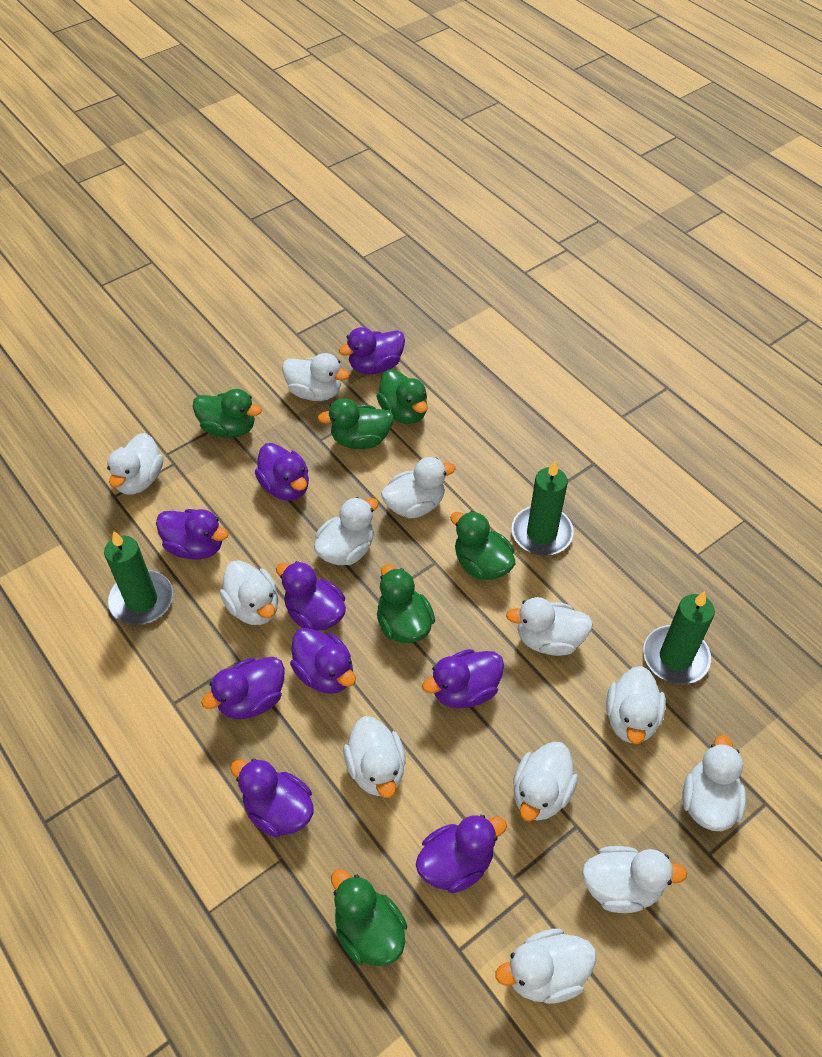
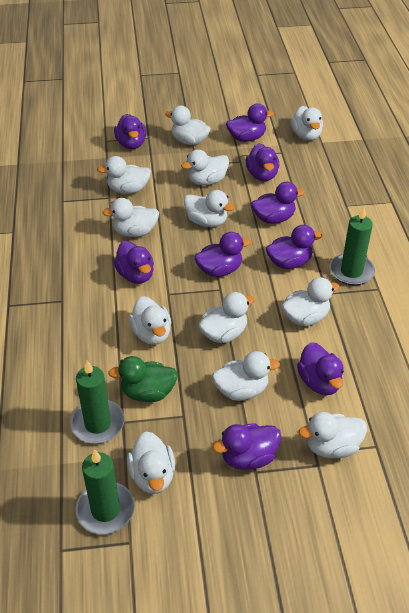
green duck: 6 -> 1

